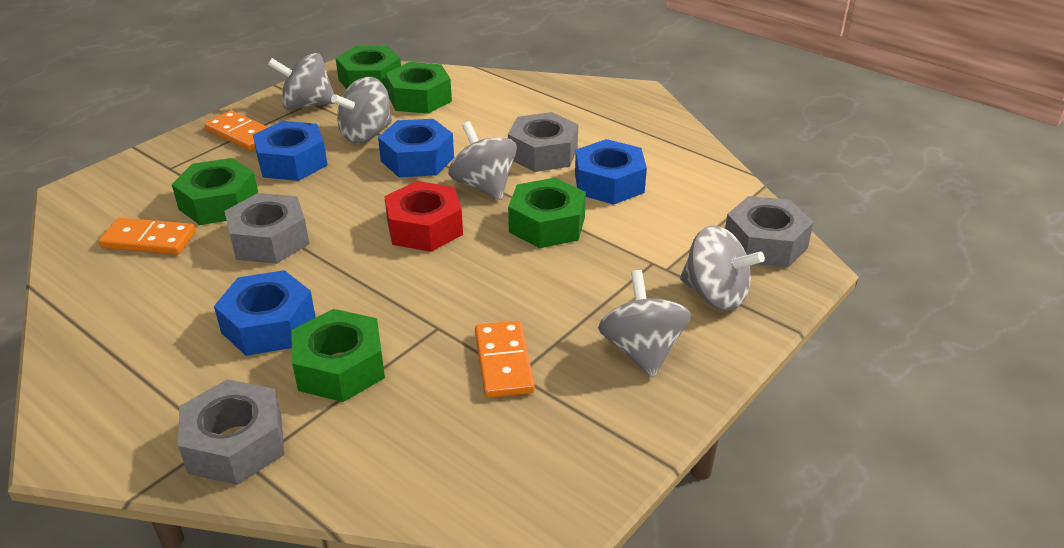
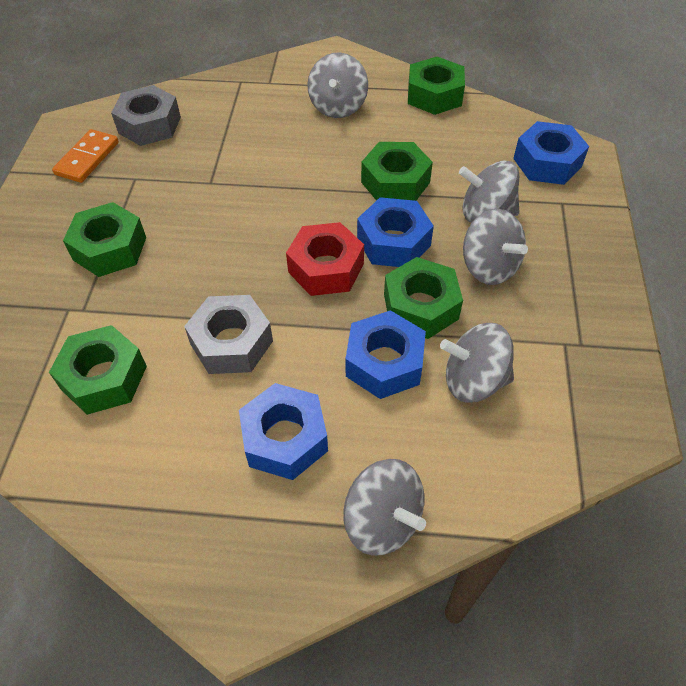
grey nut: 4 -> 2
orange domino: 3 -> 1

